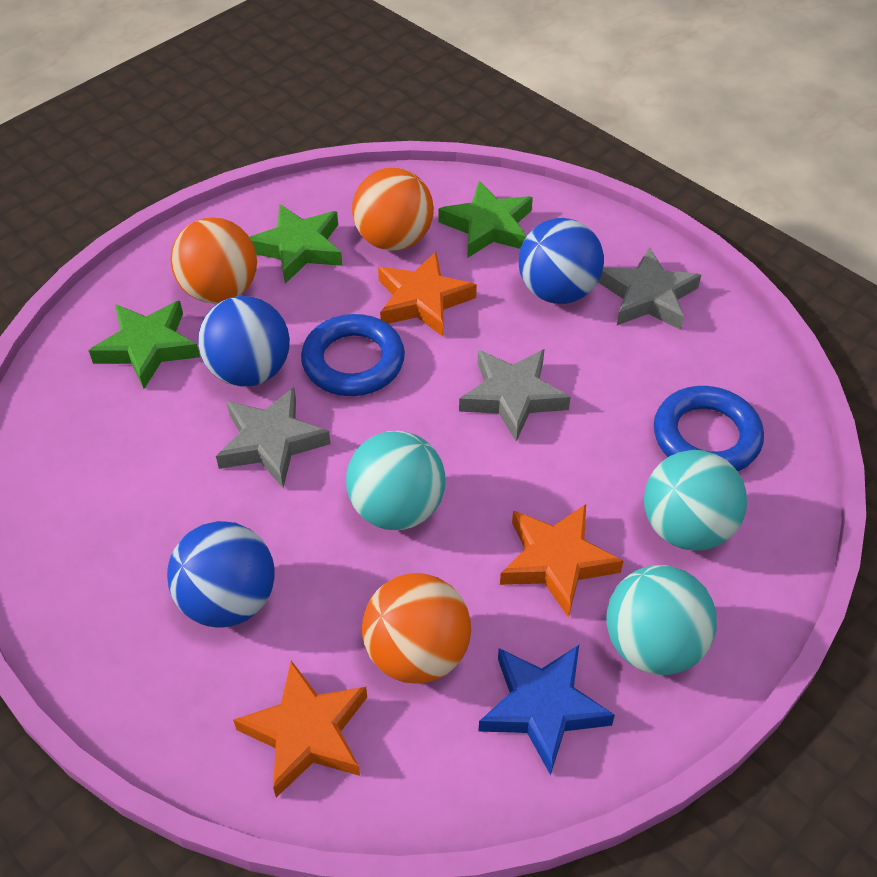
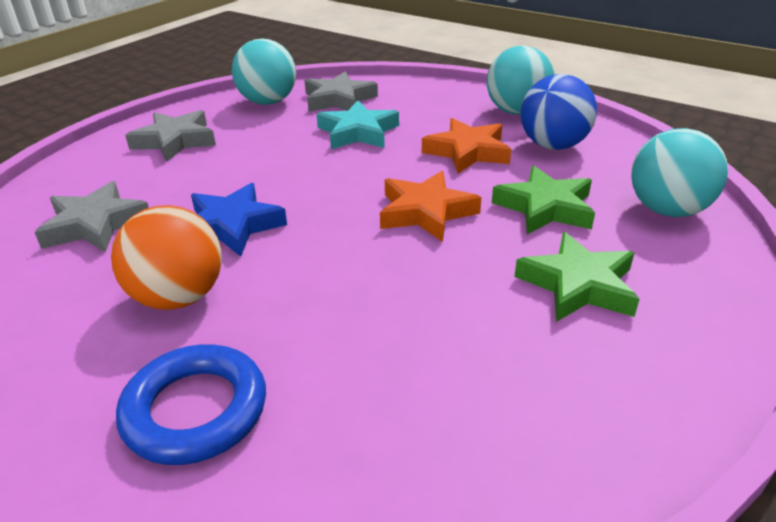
blue ball: 3 -> 1
blue ring: 2 -> 1
green star: 3 -> 2
orange ball: 3 -> 1
orange star: 3 -> 2
turquoise star: 0 -> 1

